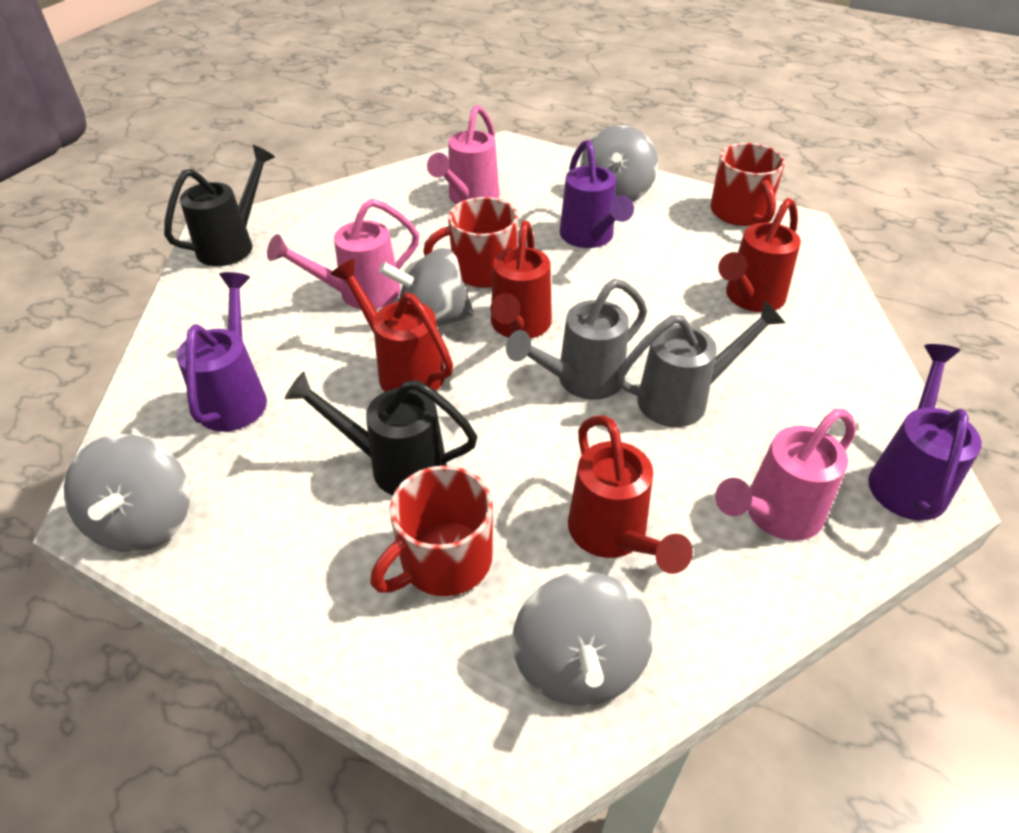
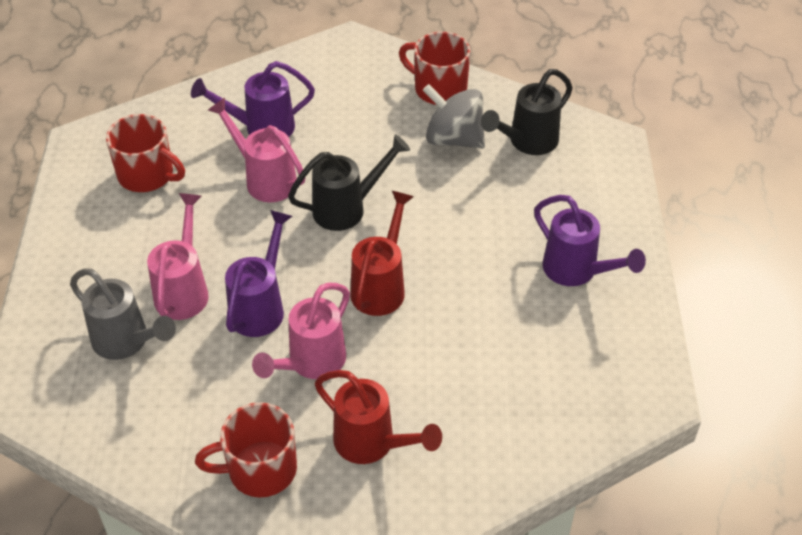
grey spinning top: 4 -> 1
grey watering can: 2 -> 1
red watering can: 4 -> 2

